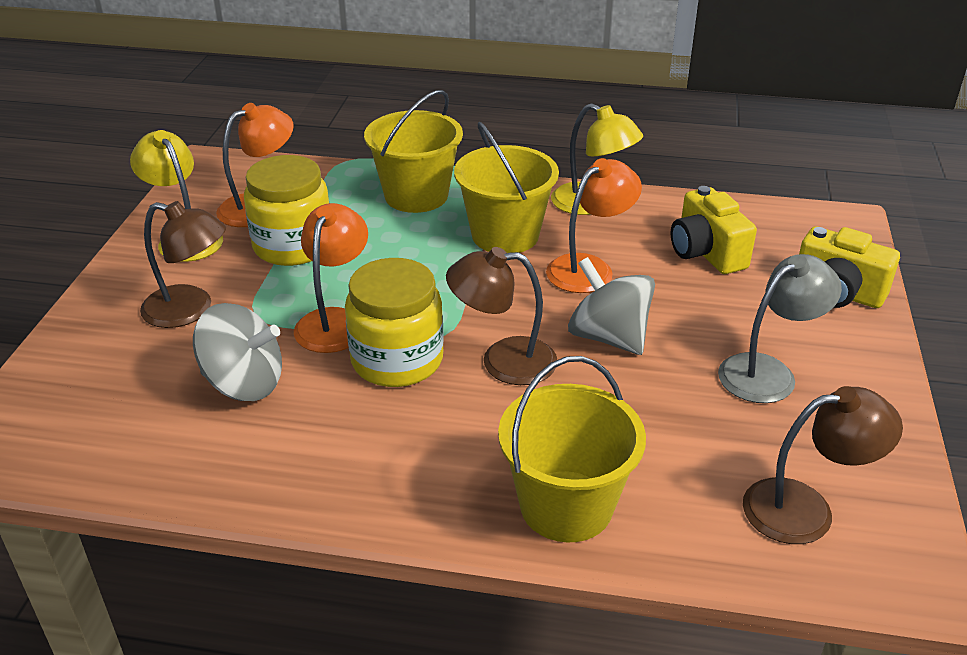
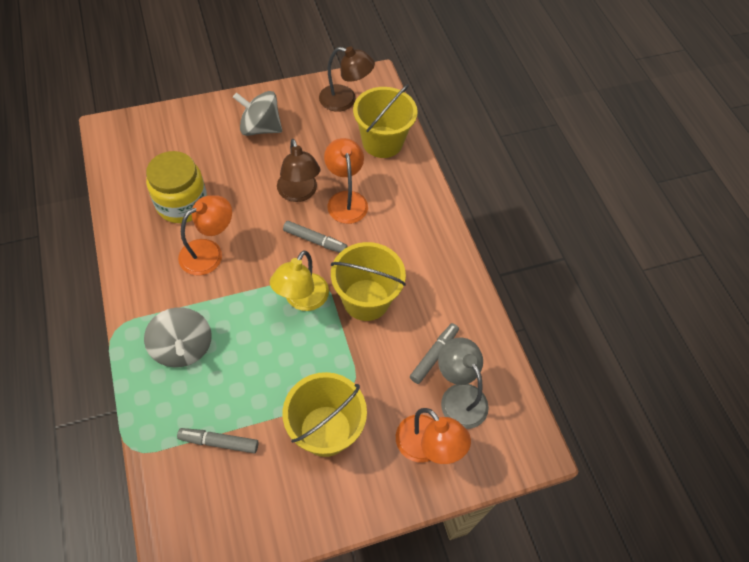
brown lamp: 3 -> 2
grey marker: 0 -> 3
yellow camera: 2 -> 0
yellow jar: 2 -> 1
yellow lamp: 2 -> 1

